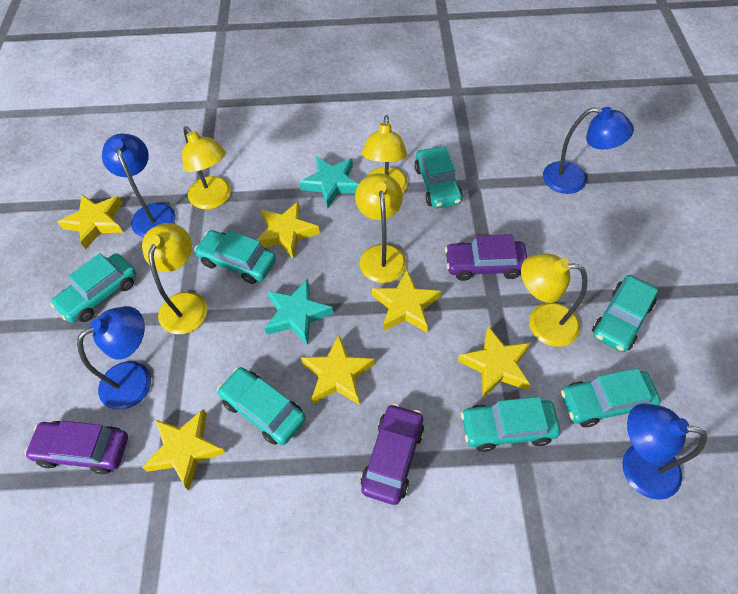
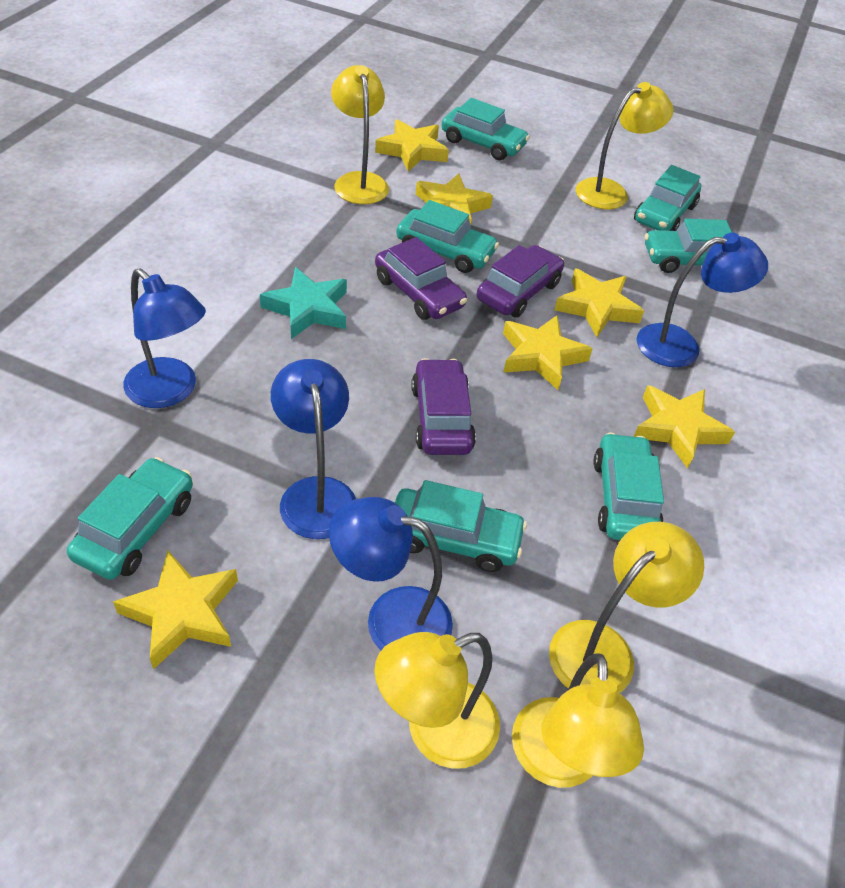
turquoise star: 2 -> 1

